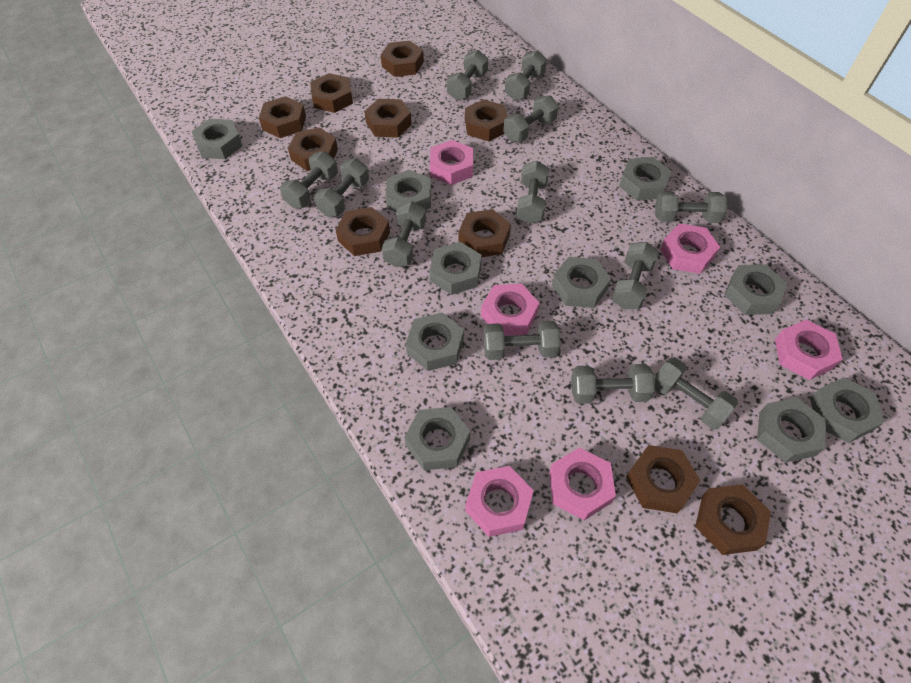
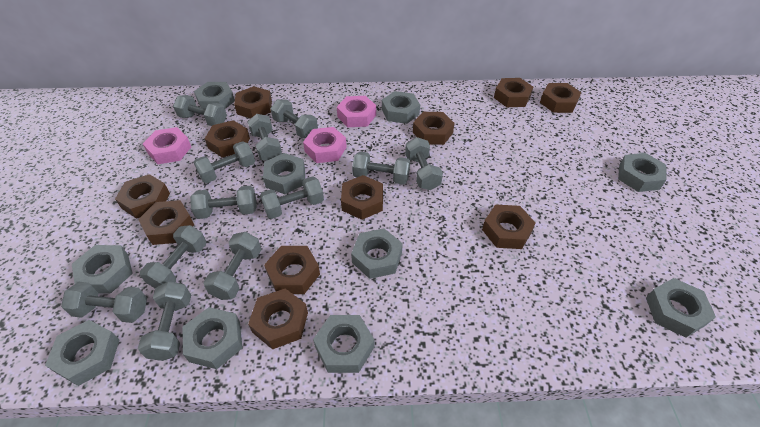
brown nut: 10 -> 11
pink nut: 6 -> 3

